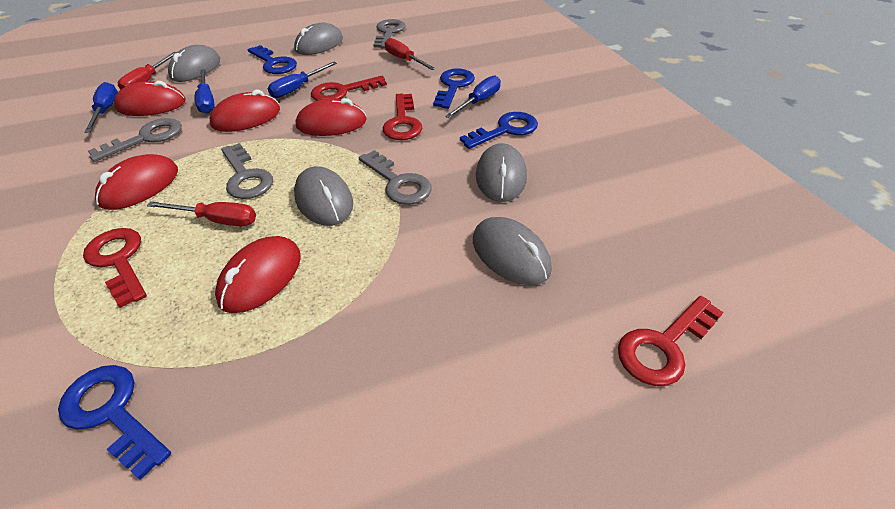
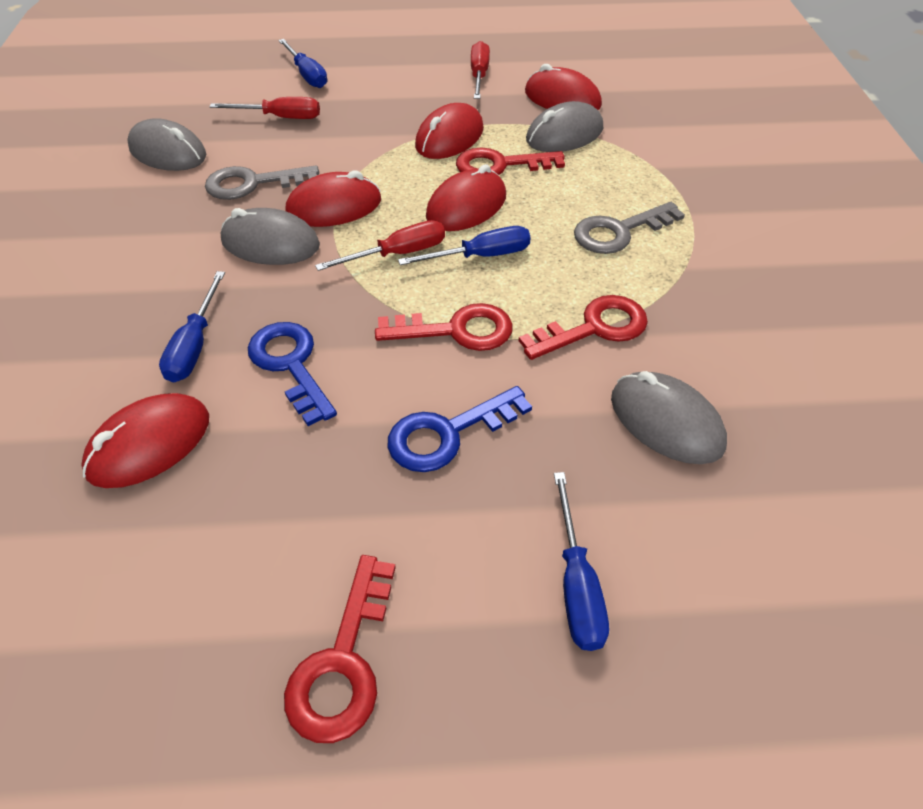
blue key: 4 -> 2
grey key: 4 -> 2
grey mouse: 5 -> 4

